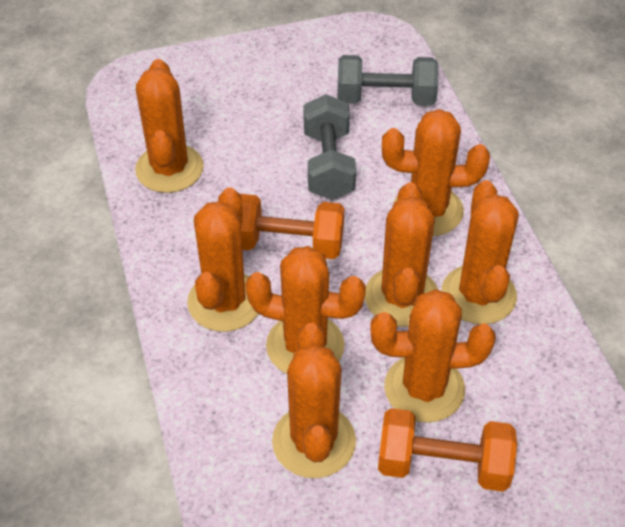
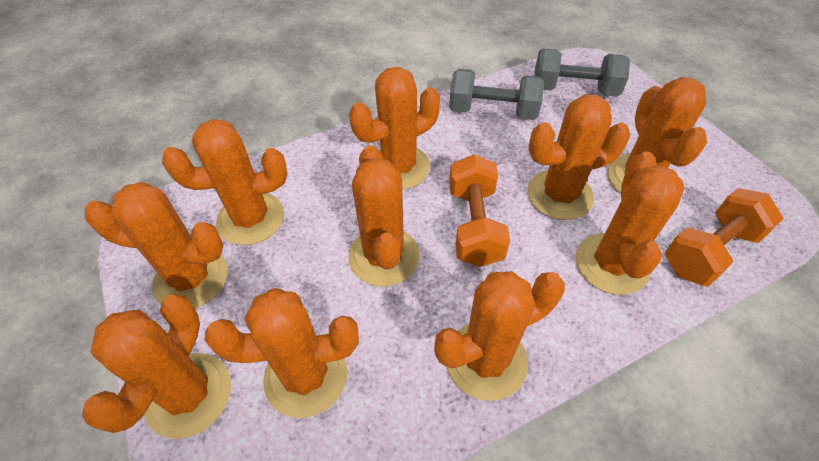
orange cactus: 8 -> 10

